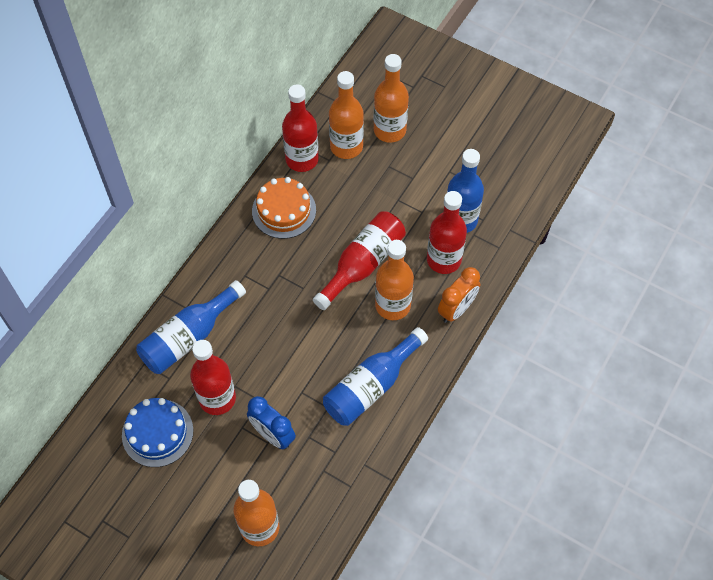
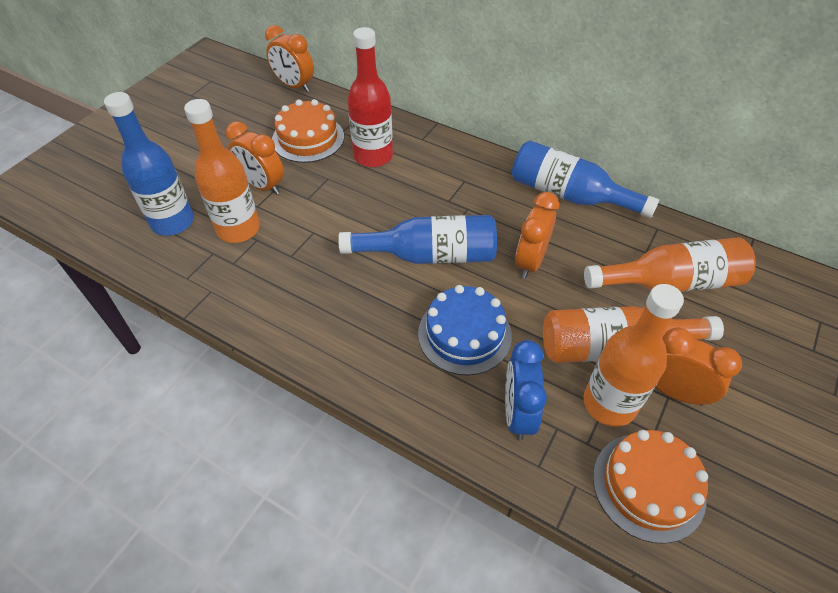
orange cake: 1 -> 2
orange clock: 1 -> 4
red bottle: 4 -> 1

